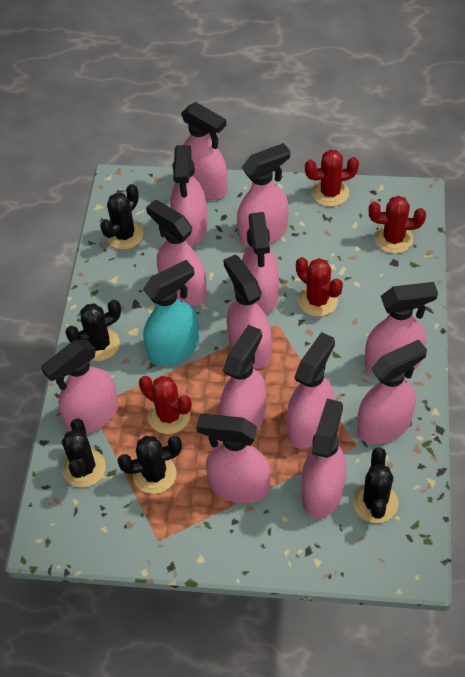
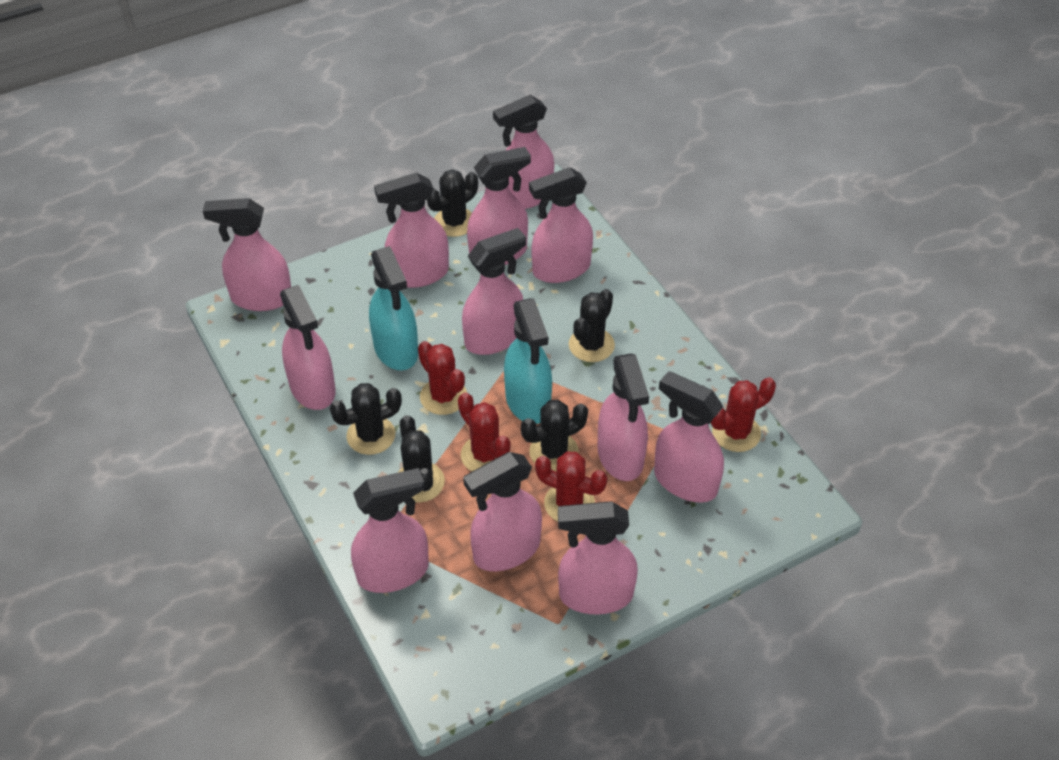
pink spray bottle: 13 -> 12
turquoise spray bottle: 1 -> 2

